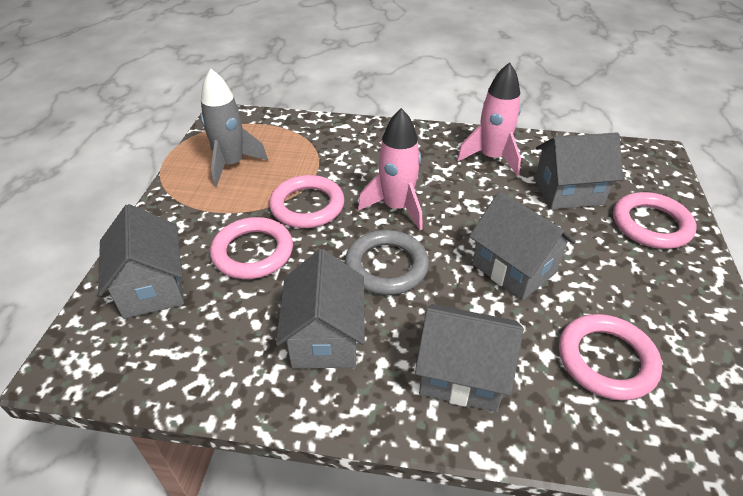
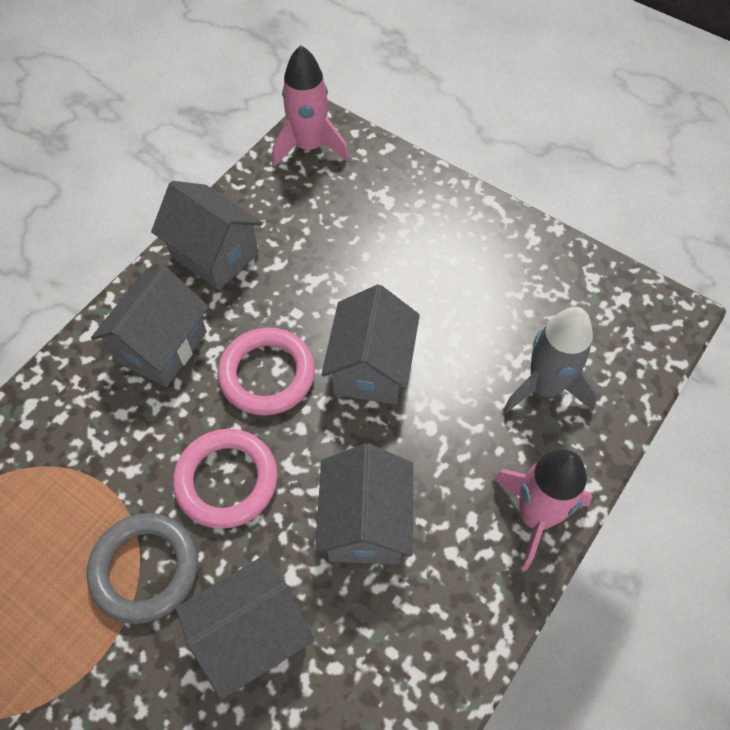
pink ring: 4 -> 2

